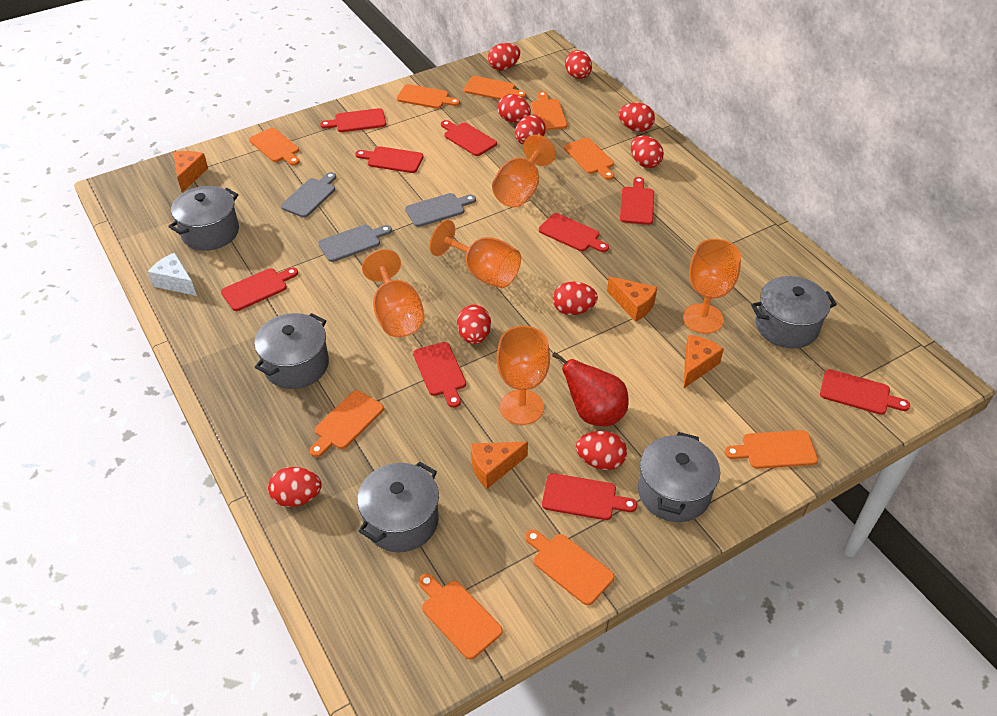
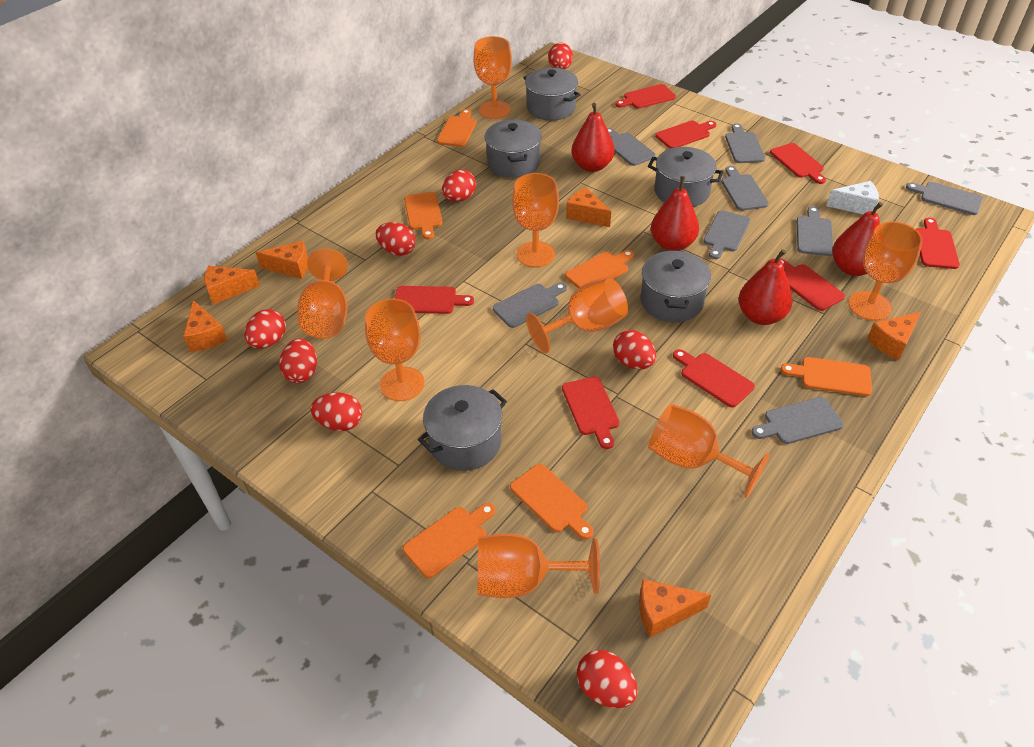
grey cutting board: 3 -> 8
orange cheese: 4 -> 6
orange cutting board: 9 -> 6
orange goblet: 5 -> 8
red cutting board: 9 -> 8
red egg: 10 -> 8
red pear: 1 -> 4

